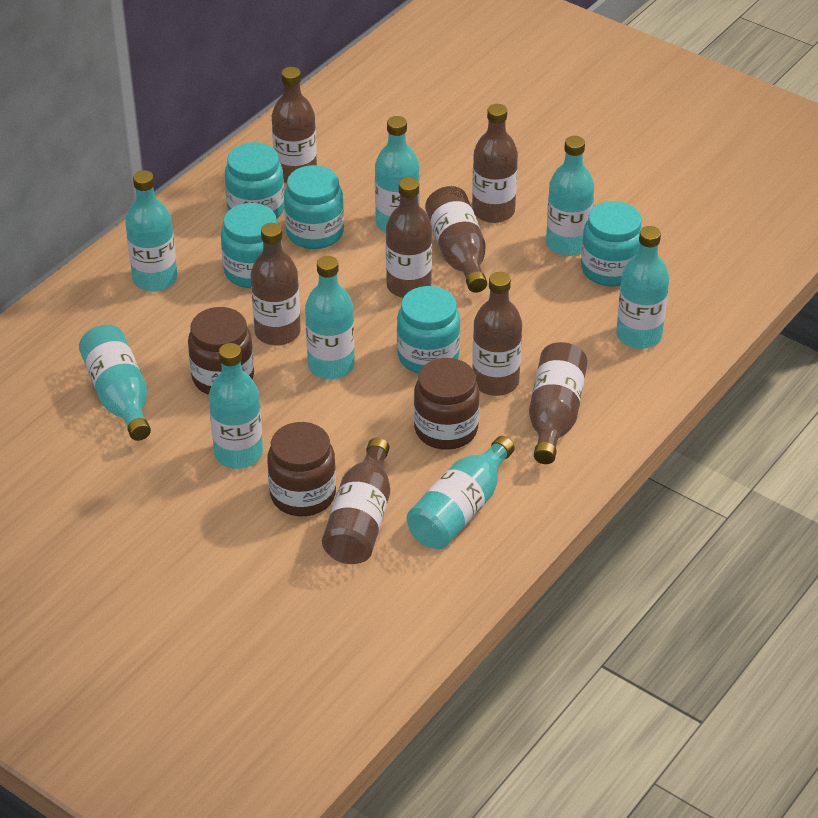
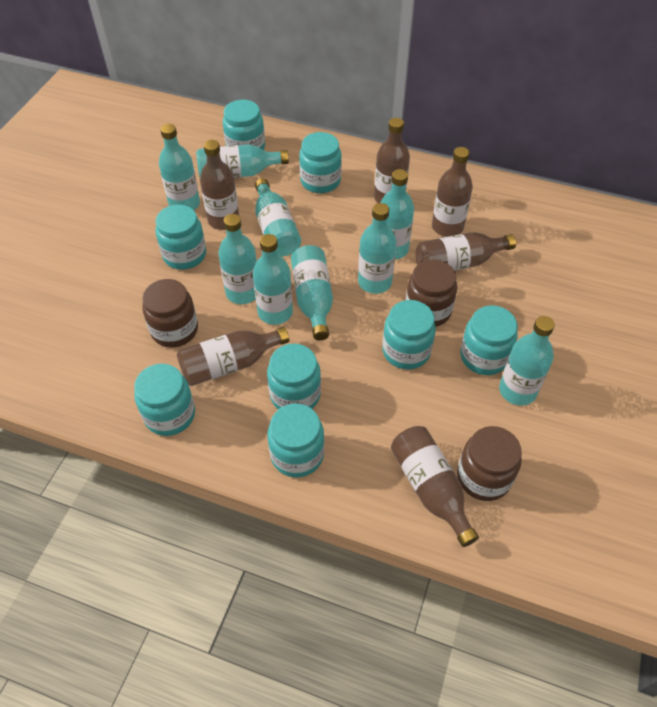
brown bottle: 8 -> 6
turquoise bottle: 8 -> 9
turquoise jar: 5 -> 8

